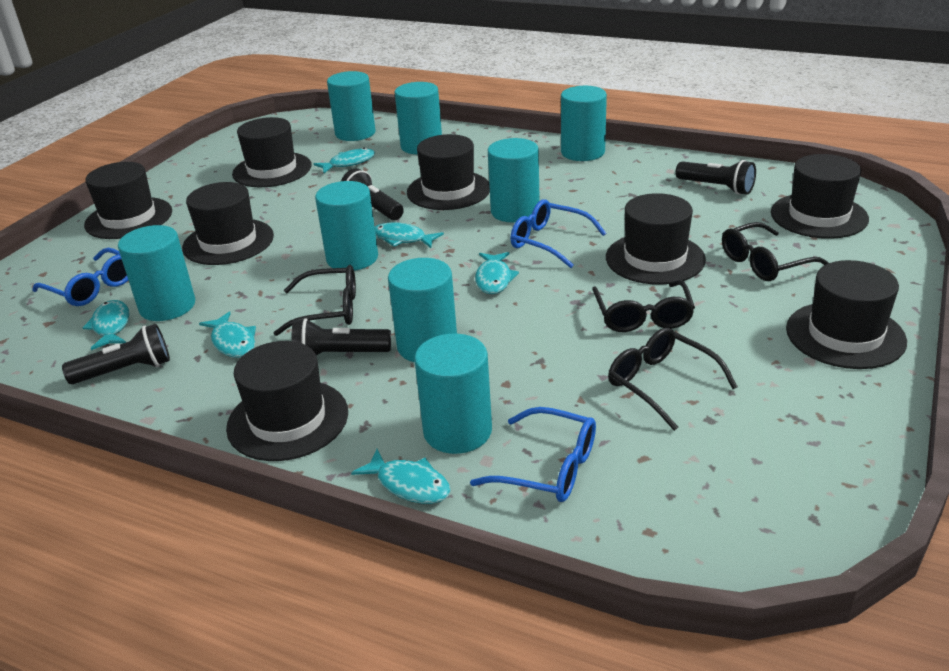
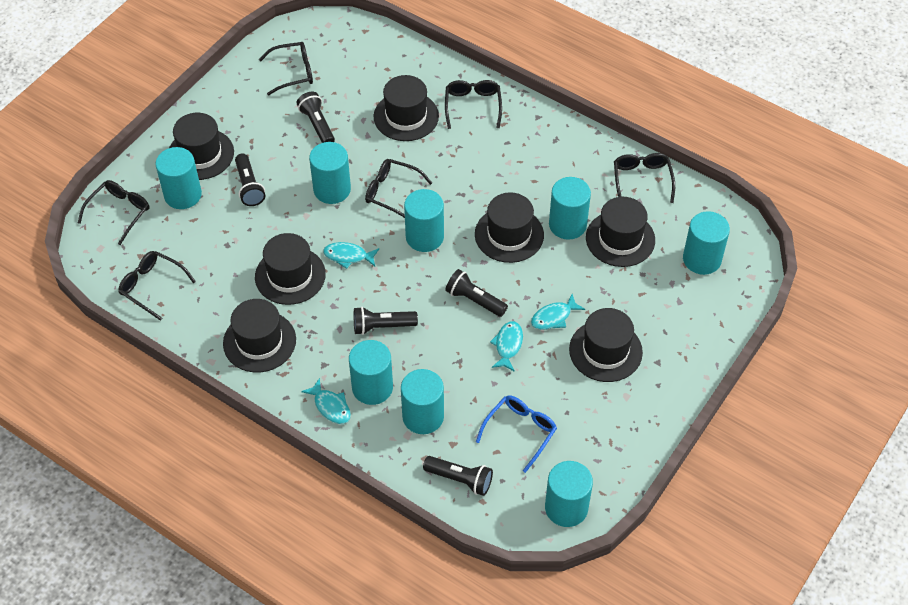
black flashlight: 4 -> 5
black glasses: 4 -> 6
black hat: 8 -> 7
blue glasses: 3 -> 1
turquoise fish: 6 -> 4

